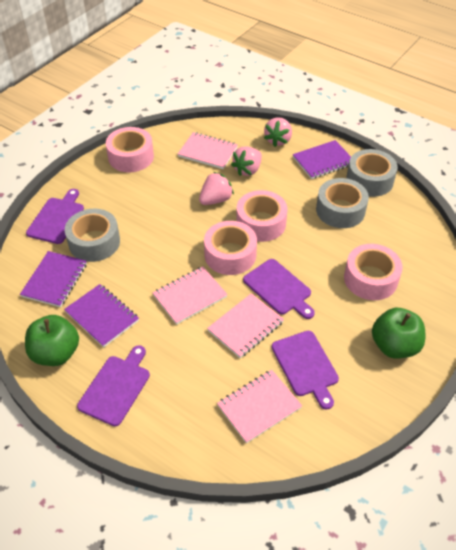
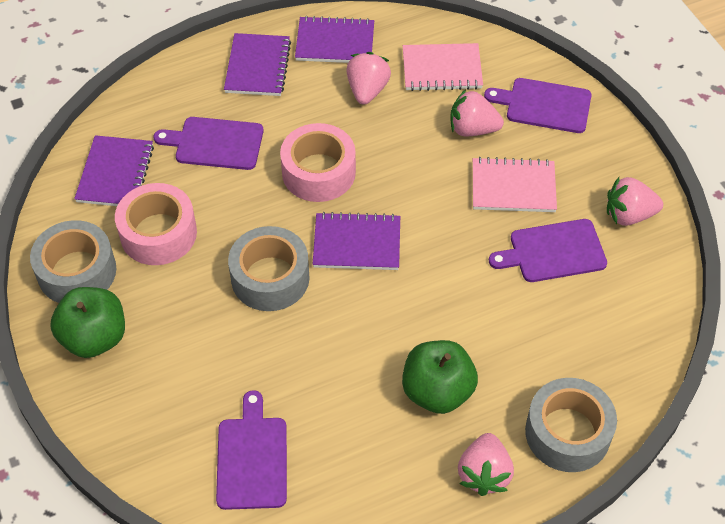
pink notebook: 4 -> 2
pink strawberry: 3 -> 4
pink tape: 4 -> 2
purple notebook: 3 -> 4

